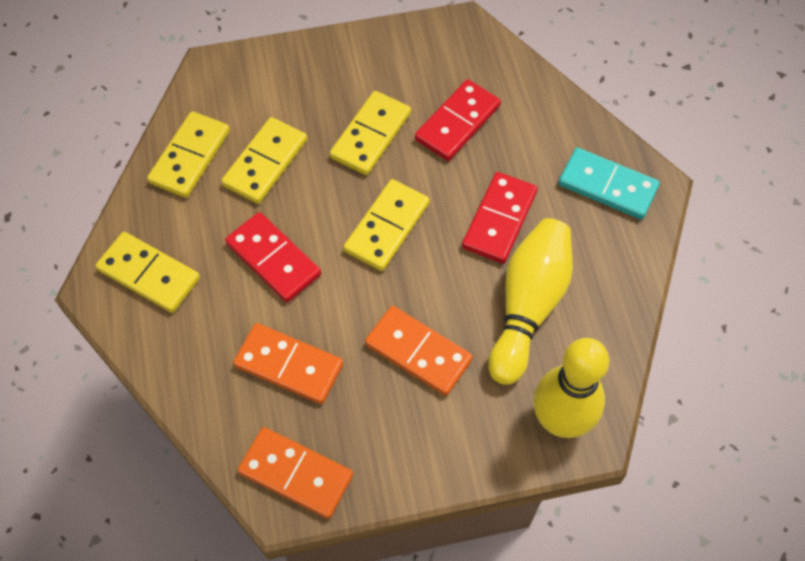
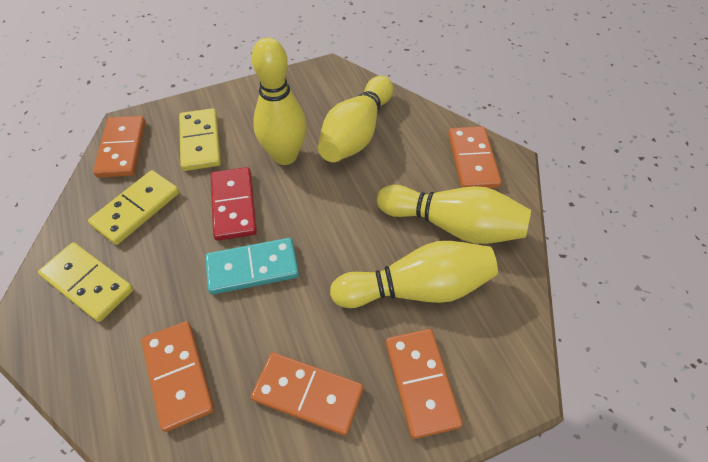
orange domino: 3 -> 5
red domino: 3 -> 1
yellow bowling pin: 2 -> 4
yellow domino: 5 -> 3

